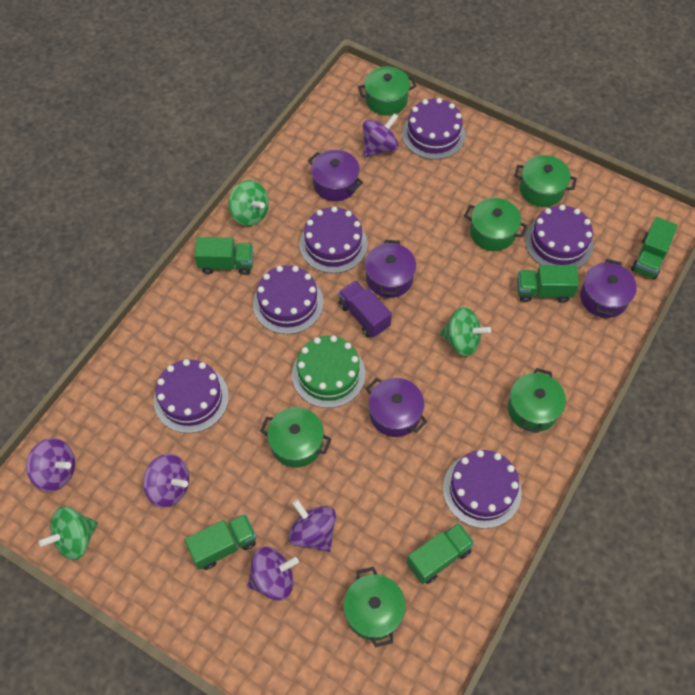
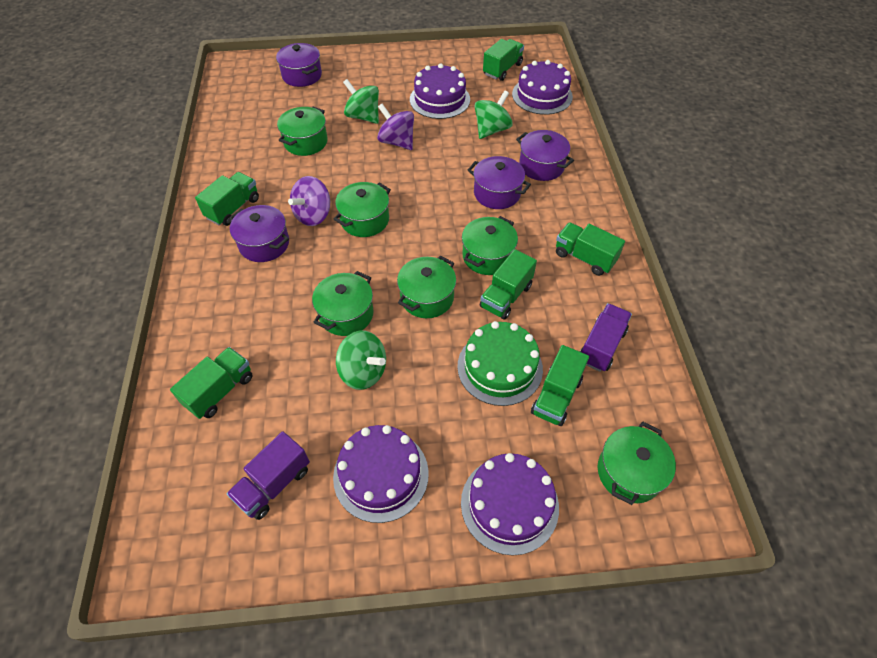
green truck: 5 -> 6
purple cake: 6 -> 4
purple spinning top: 5 -> 2
purple truck: 1 -> 2

